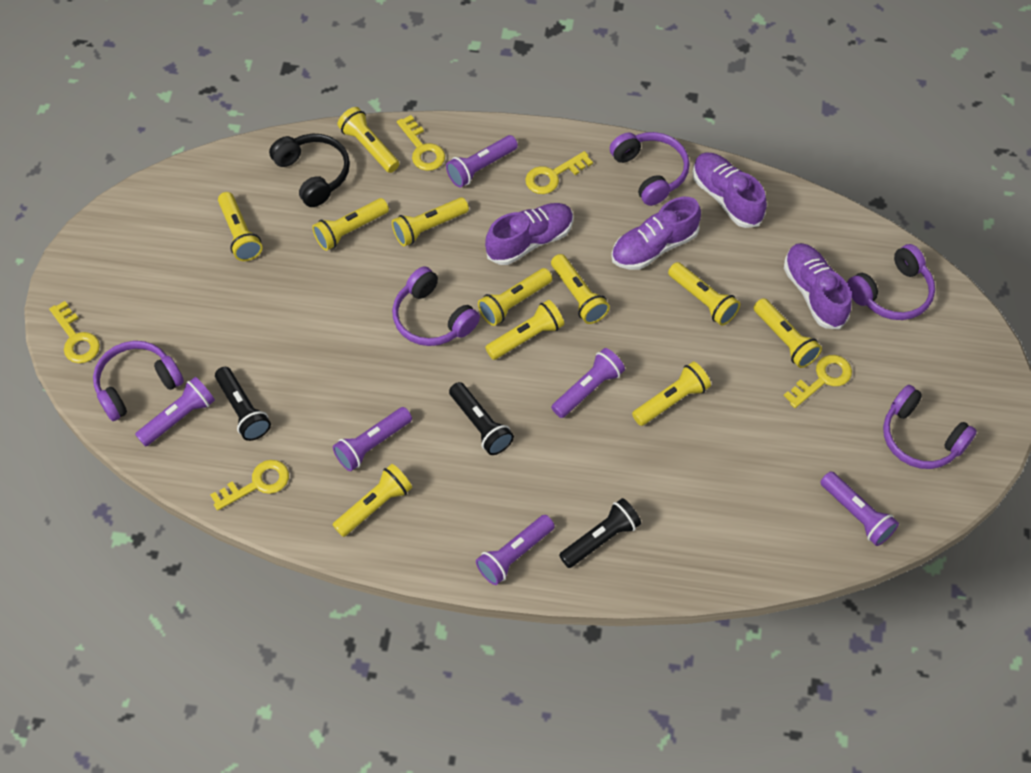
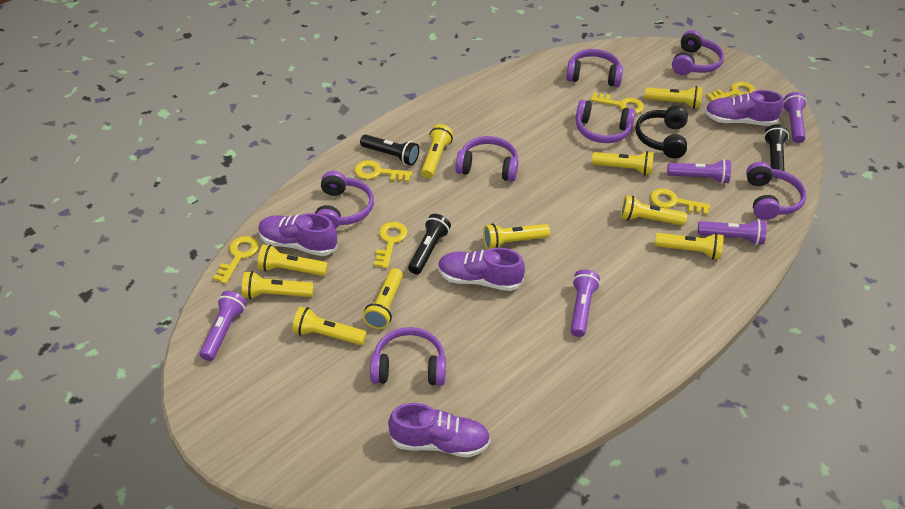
purple flashlight: 6 -> 5
purple headphones: 5 -> 7
yellow flashlight: 11 -> 10
yellow key: 5 -> 6

